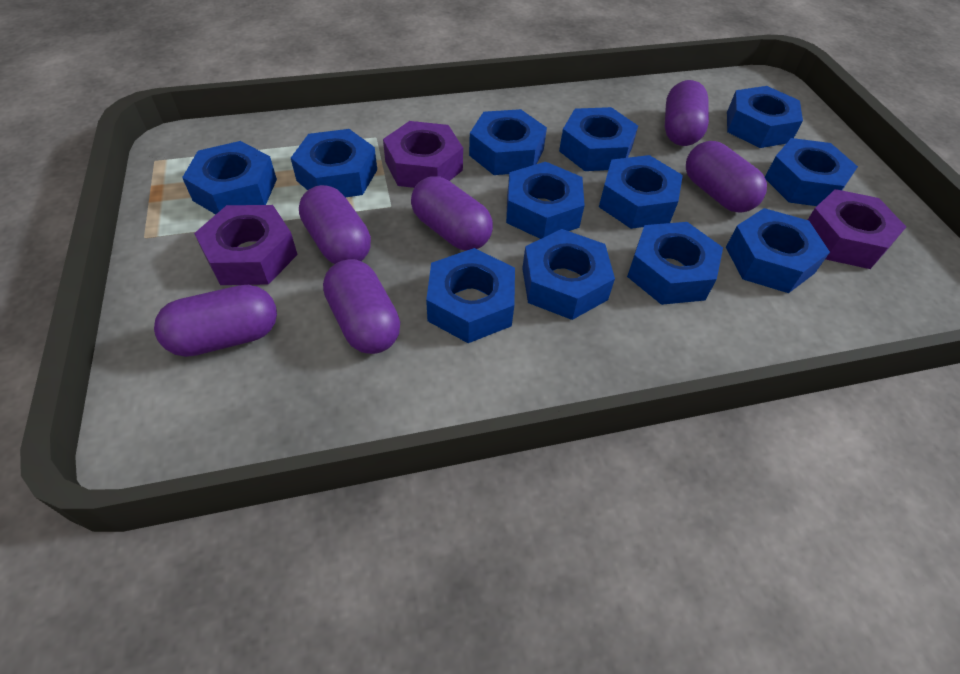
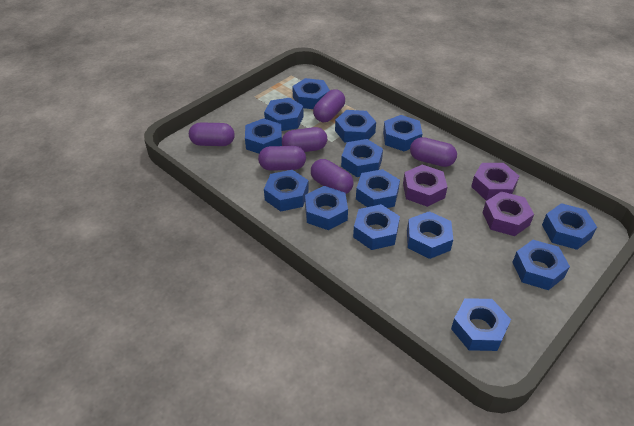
blue nut: 12 -> 14

